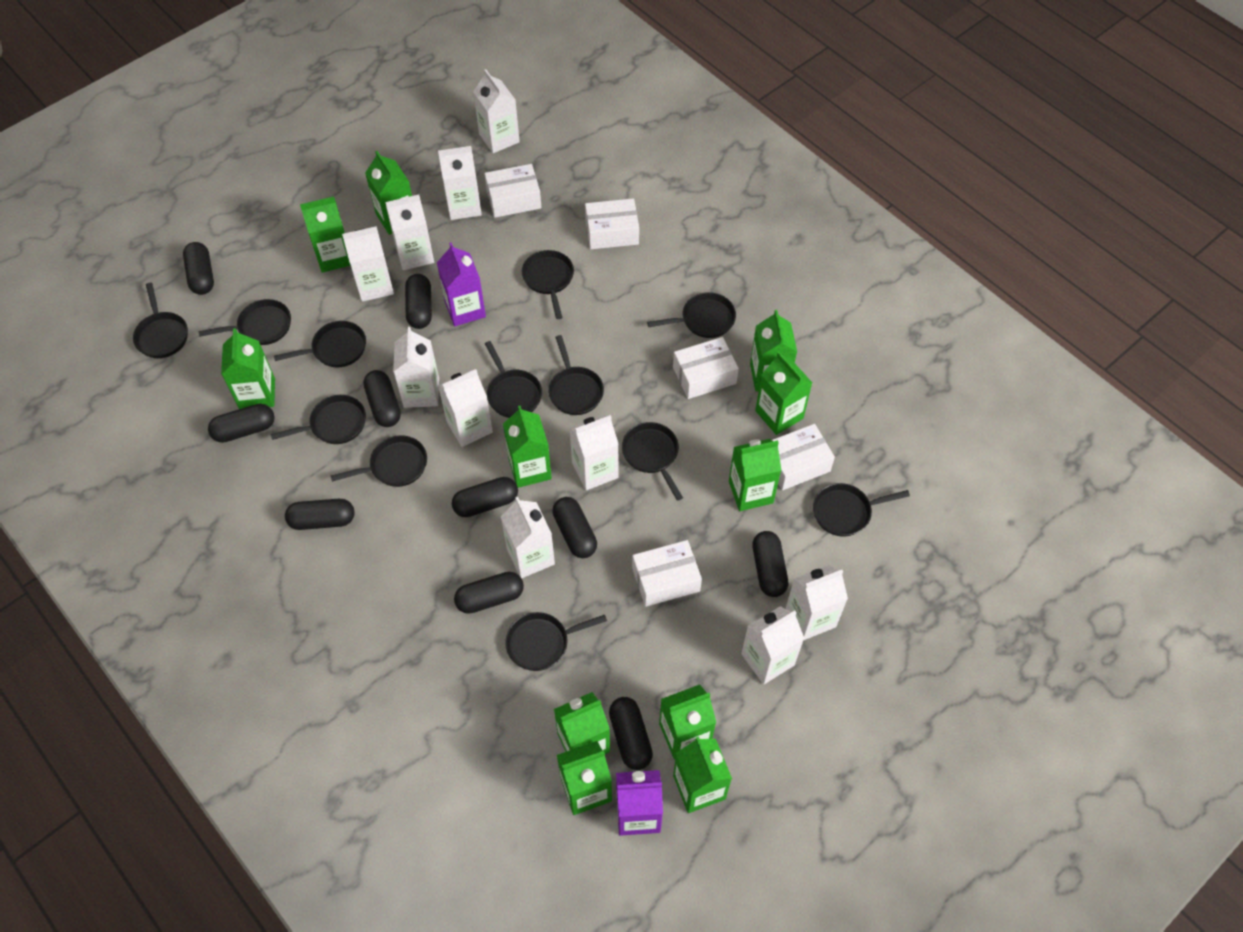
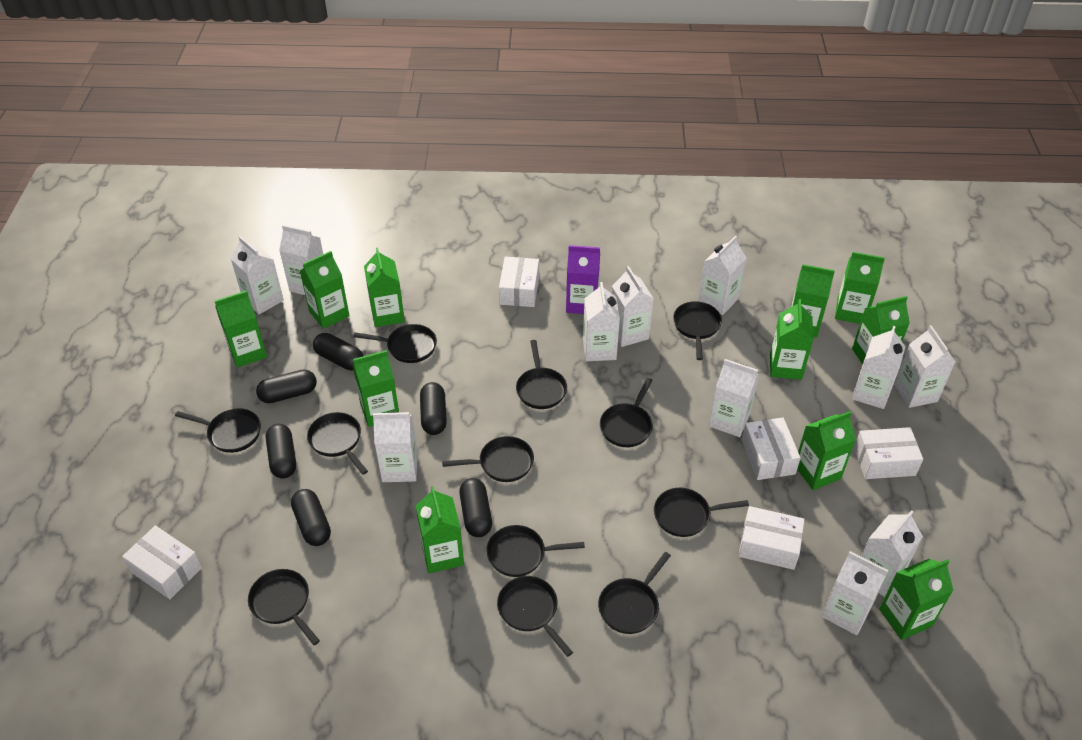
black capsule: 10 -> 6
purple carton: 2 -> 1
white carton: 10 -> 11

